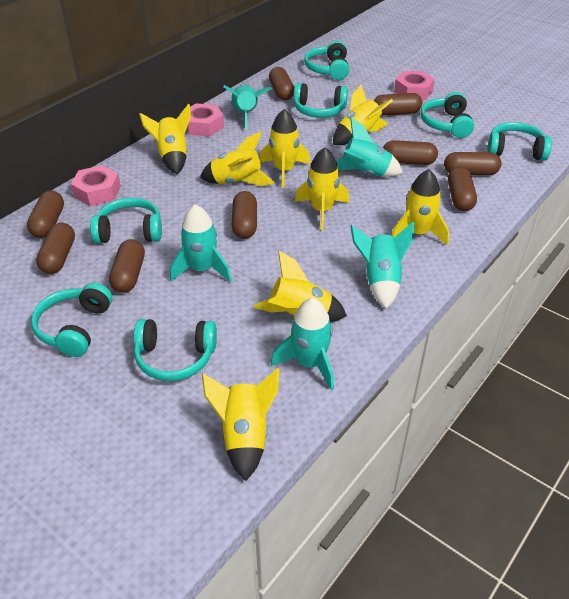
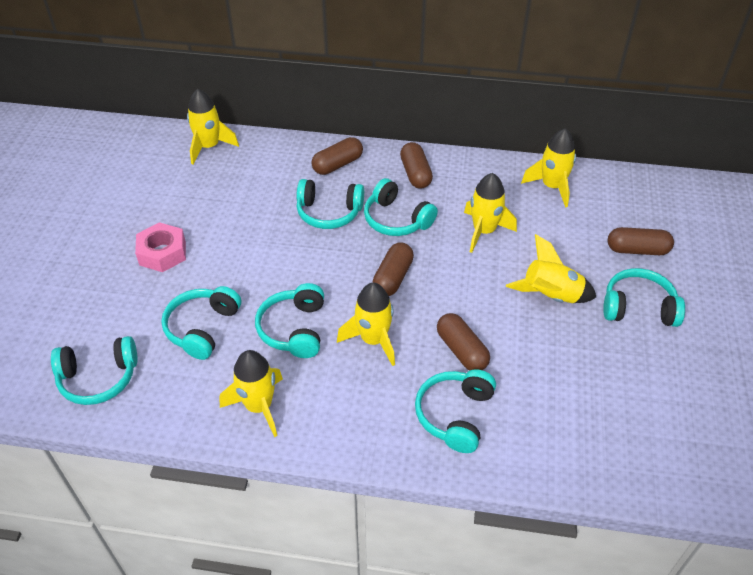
brown capsule: 9 -> 5
pink nut: 3 -> 1
turquoise rocket: 5 -> 0
yellow rocket: 8 -> 6

